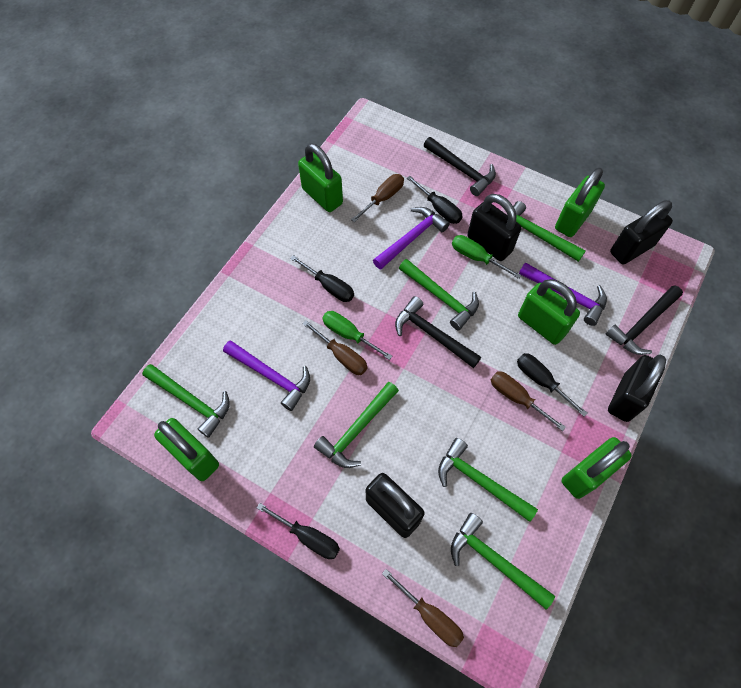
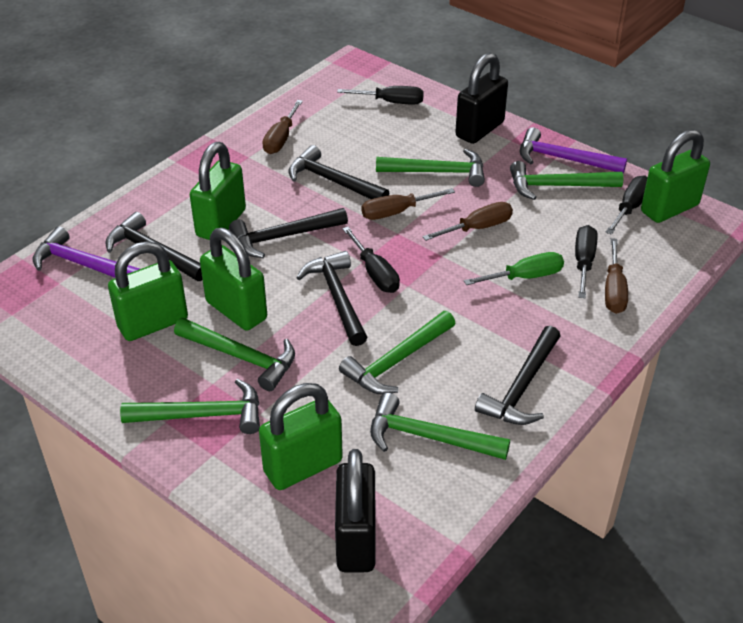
black hammer: 3 -> 5
black padlock: 4 -> 2
green screwdriver: 2 -> 1
purple hammer: 3 -> 2

